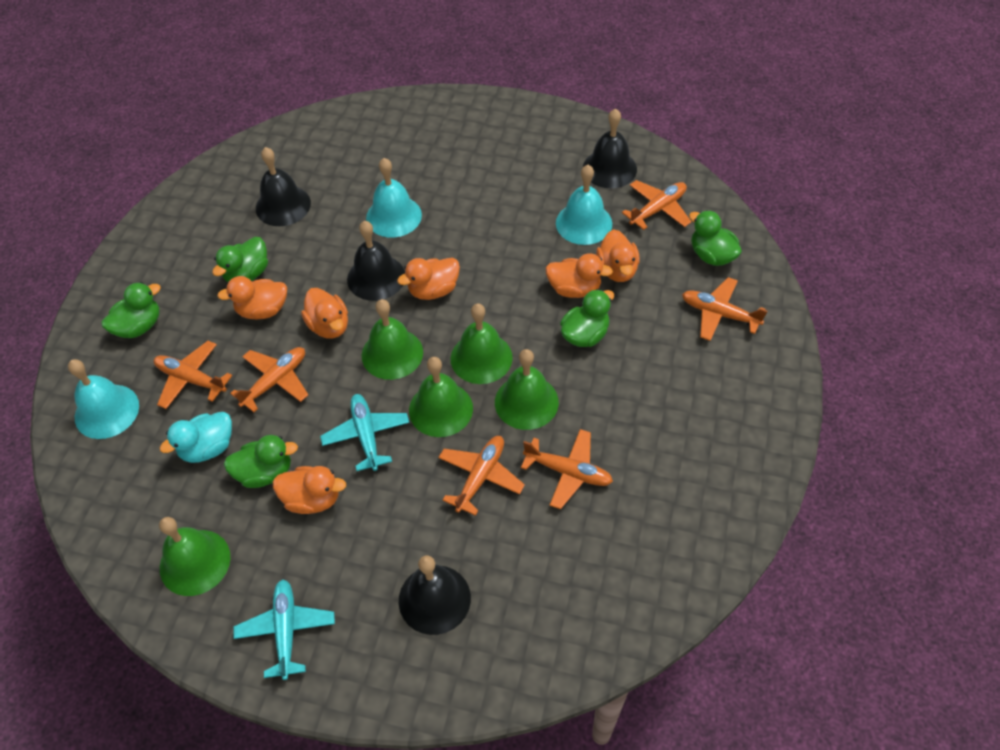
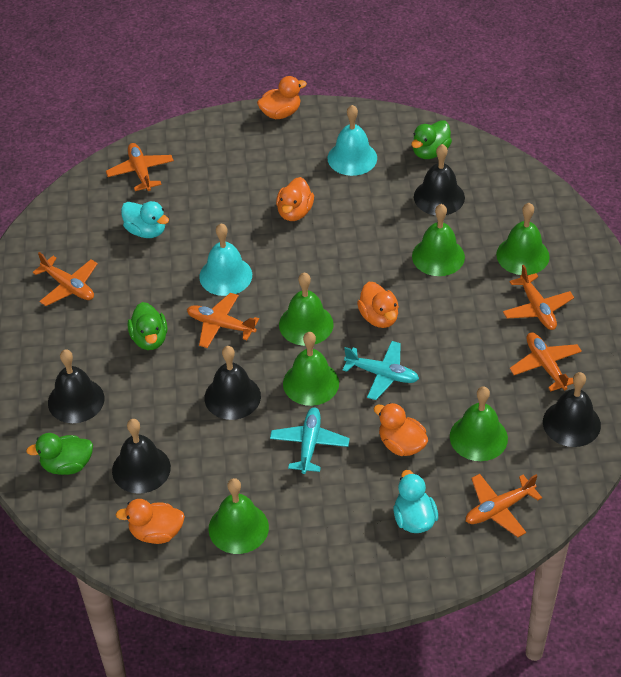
black bell: 4 -> 5
green bell: 5 -> 6
green duck: 5 -> 3
orange duck: 6 -> 5
turquoise bell: 3 -> 2
turquoise duck: 1 -> 2

